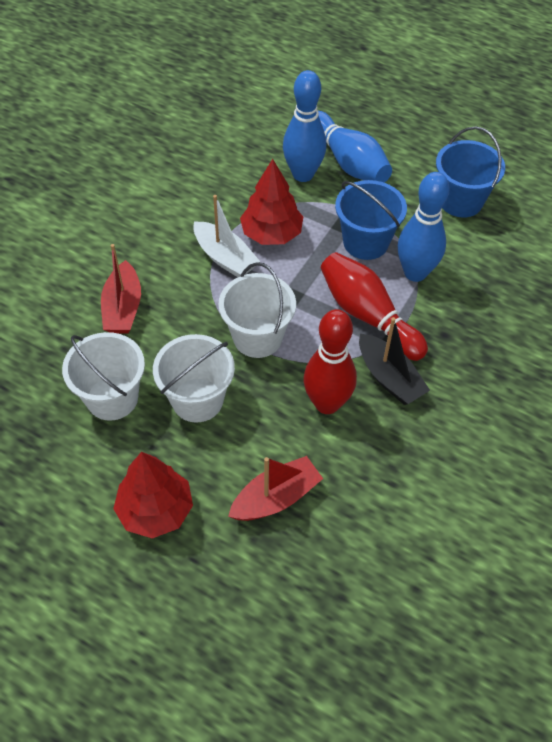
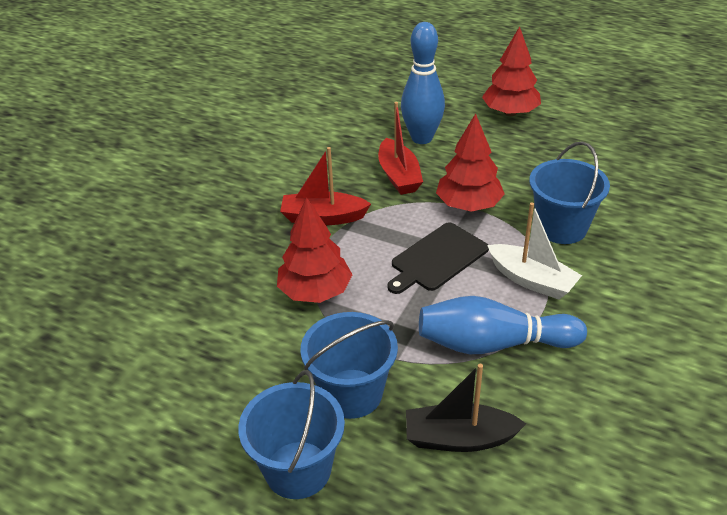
black cutting board: 0 -> 1
blue bowling pin: 3 -> 2
blue bucket: 2 -> 3
red bowling pin: 2 -> 0
red tree: 2 -> 3
white bucket: 3 -> 0

